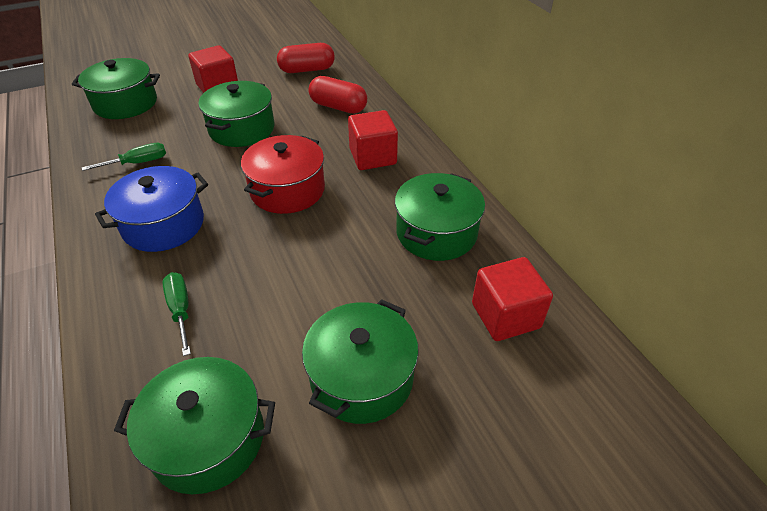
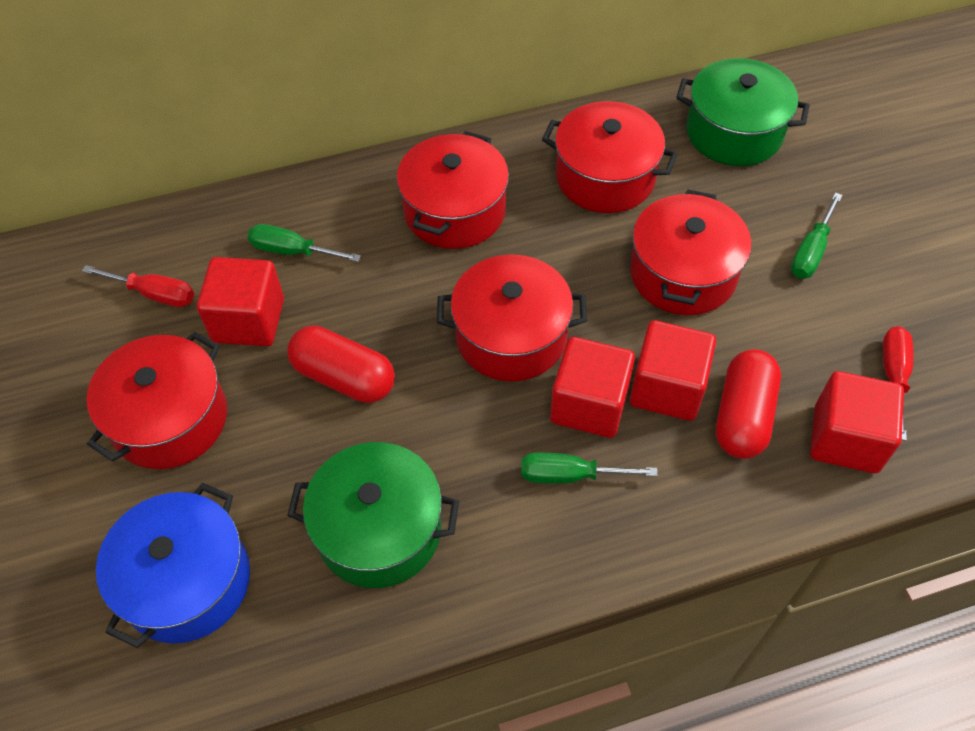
green pot: 5 -> 2
green screwdriver: 2 -> 3
red cube: 3 -> 4
red pot: 1 -> 5
red screwdriver: 0 -> 2

